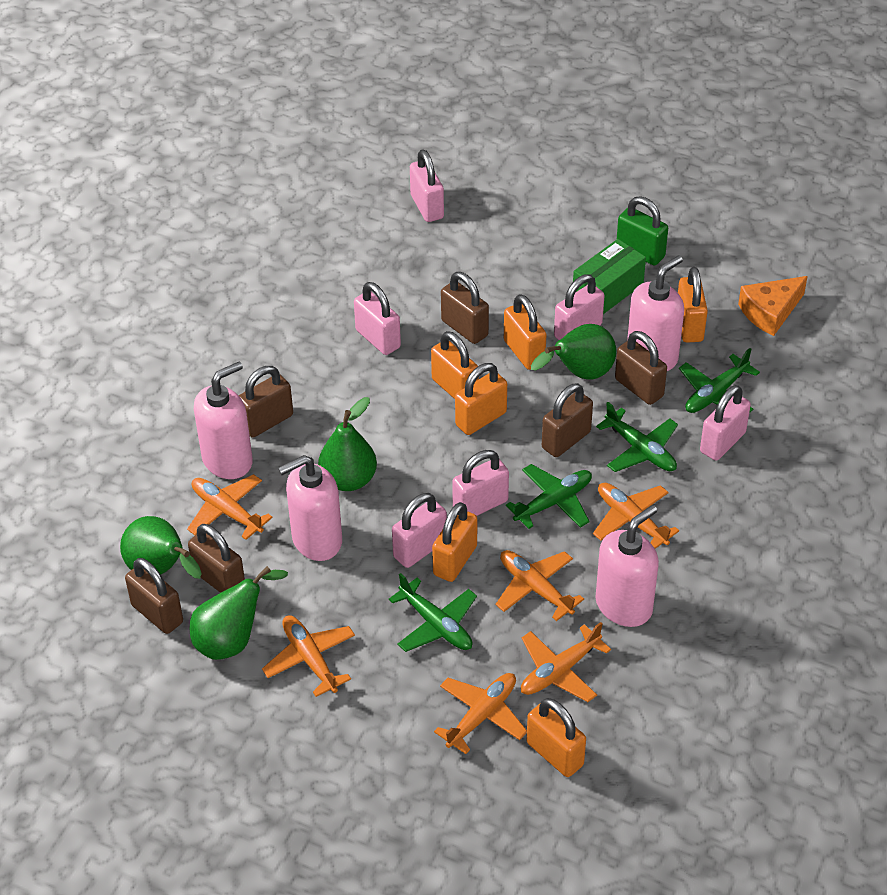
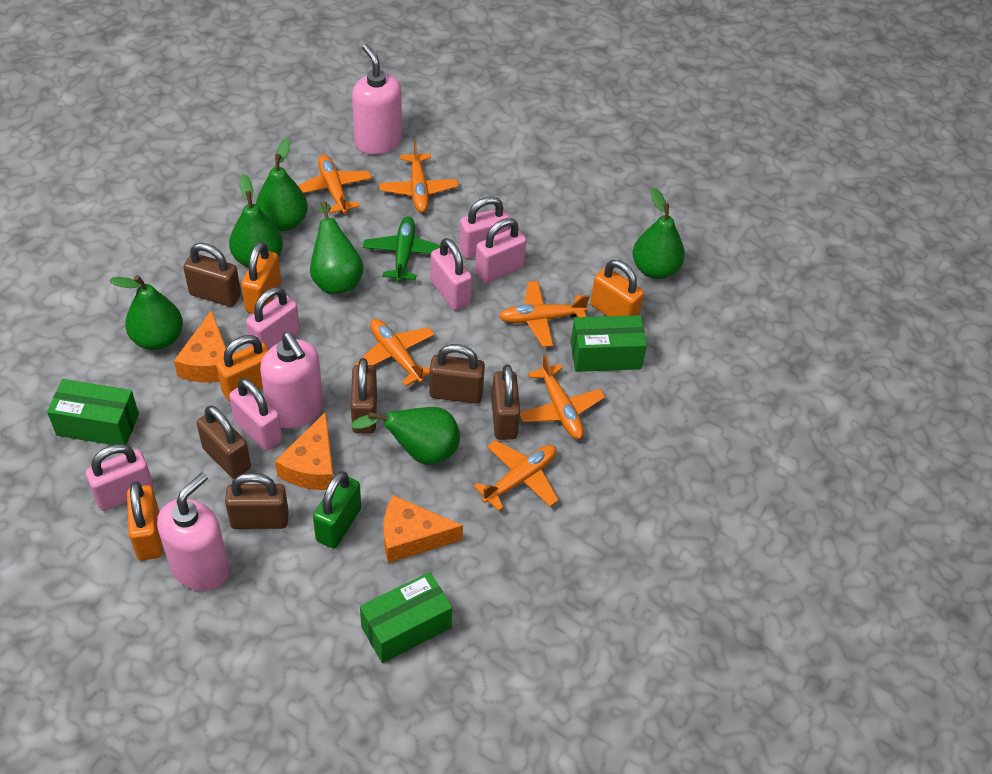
green box: 1 -> 3
green pear: 4 -> 6
green plane: 4 -> 1
orange cheese: 1 -> 3
orange padlock: 6 -> 4
pink soap dispenser: 4 -> 3

